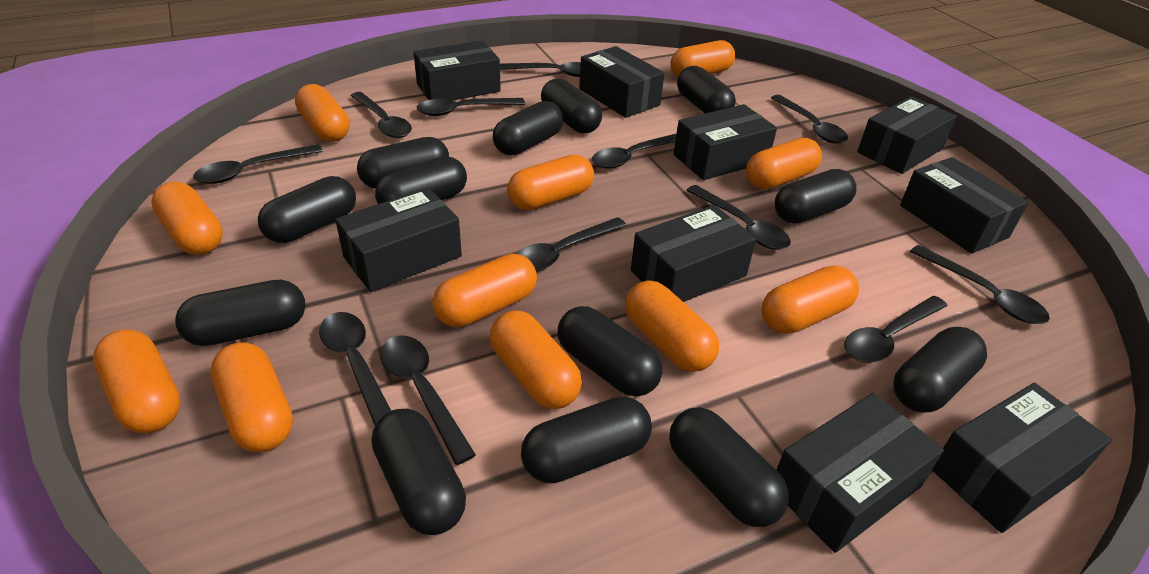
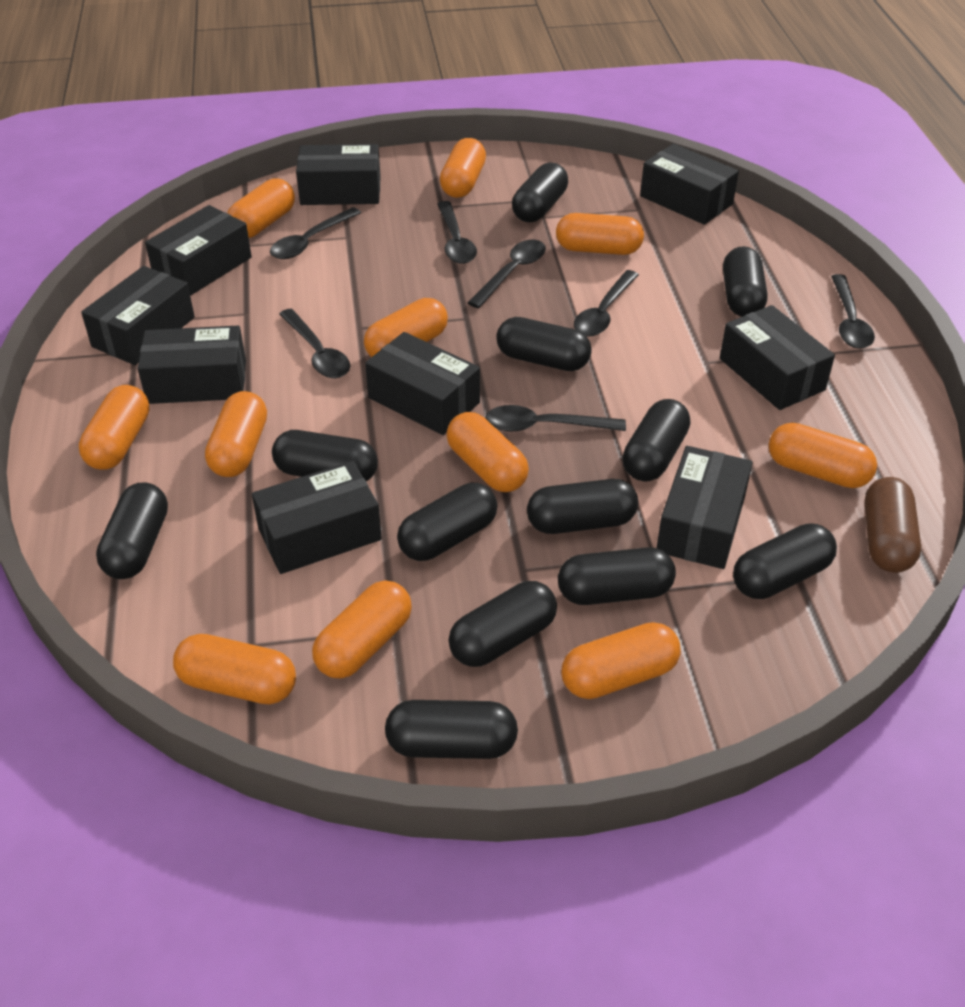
black capsule: 13 -> 12
black spoon: 12 -> 7
brown capsule: 0 -> 1

